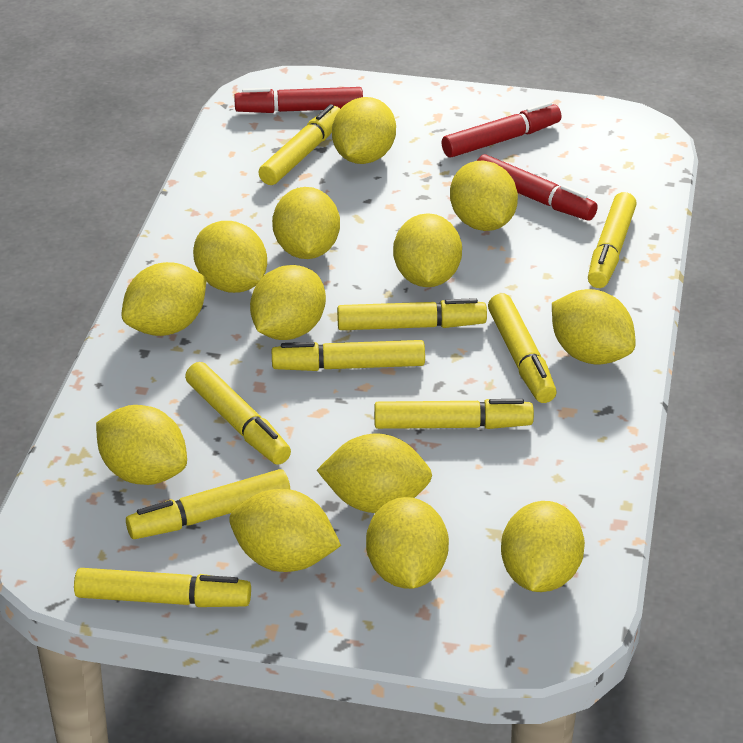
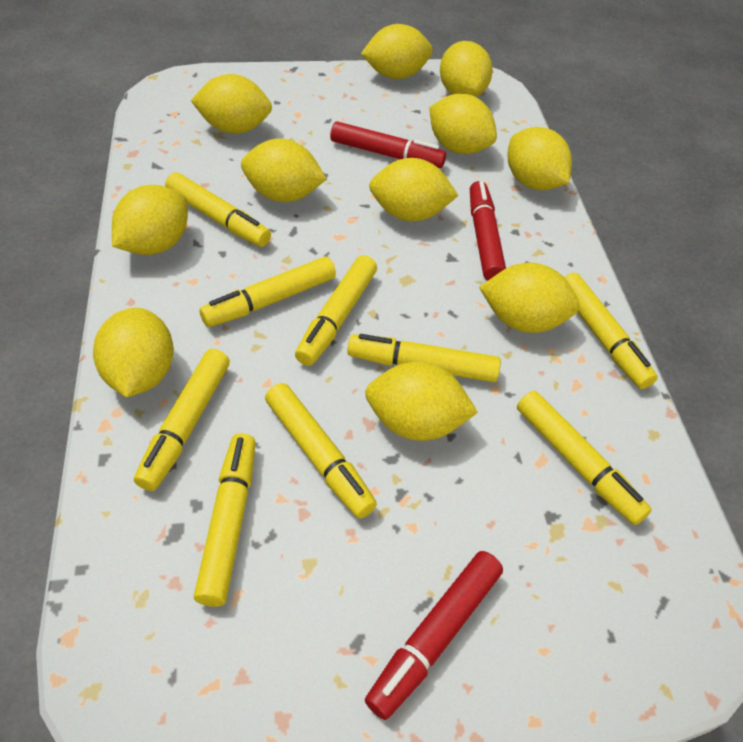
yellow lemon: 13 -> 11

